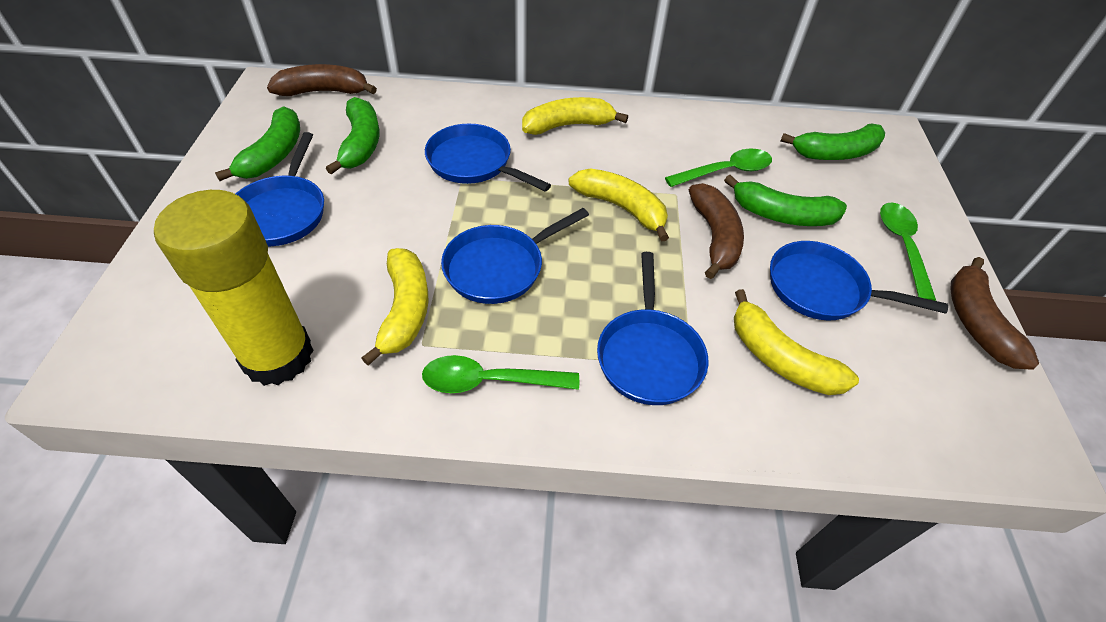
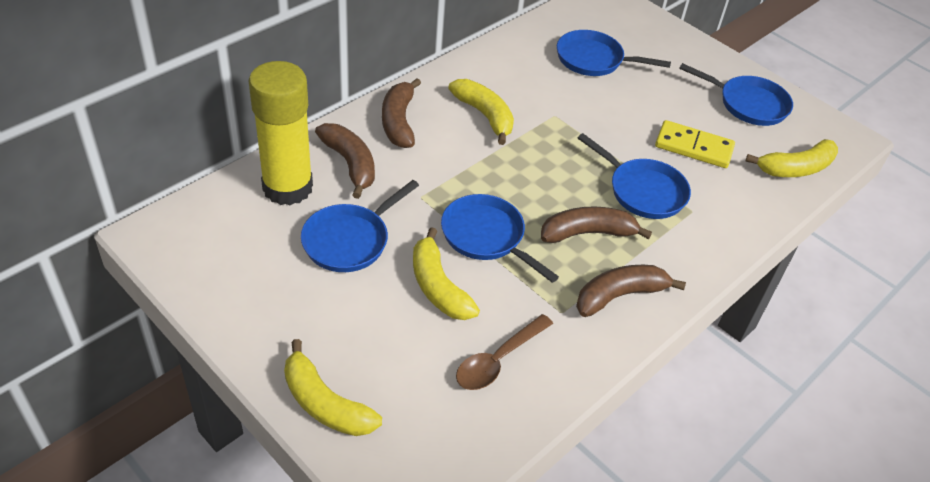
brown banana: 3 -> 4
brown spoon: 0 -> 1
green banana: 4 -> 0
green spoon: 3 -> 0
yellow domino: 0 -> 1

